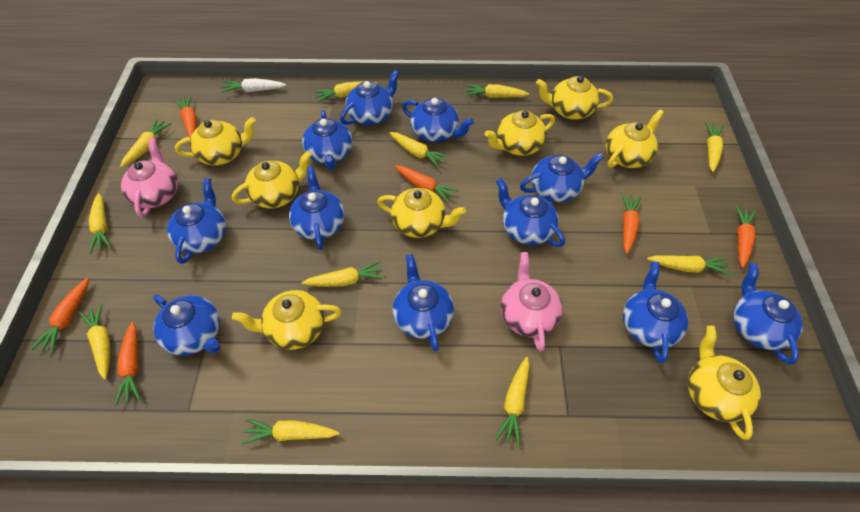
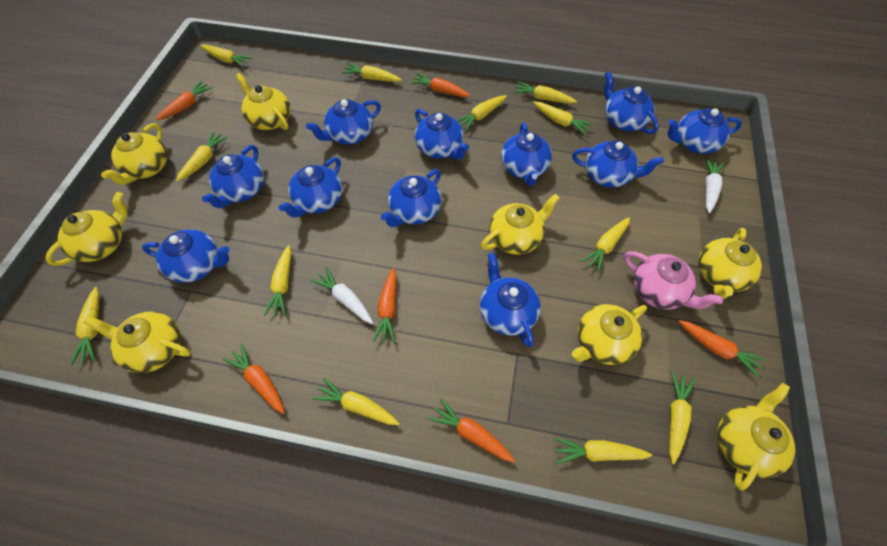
pink teapot: 2 -> 1
white carrot: 1 -> 2
yellow carrot: 11 -> 12

